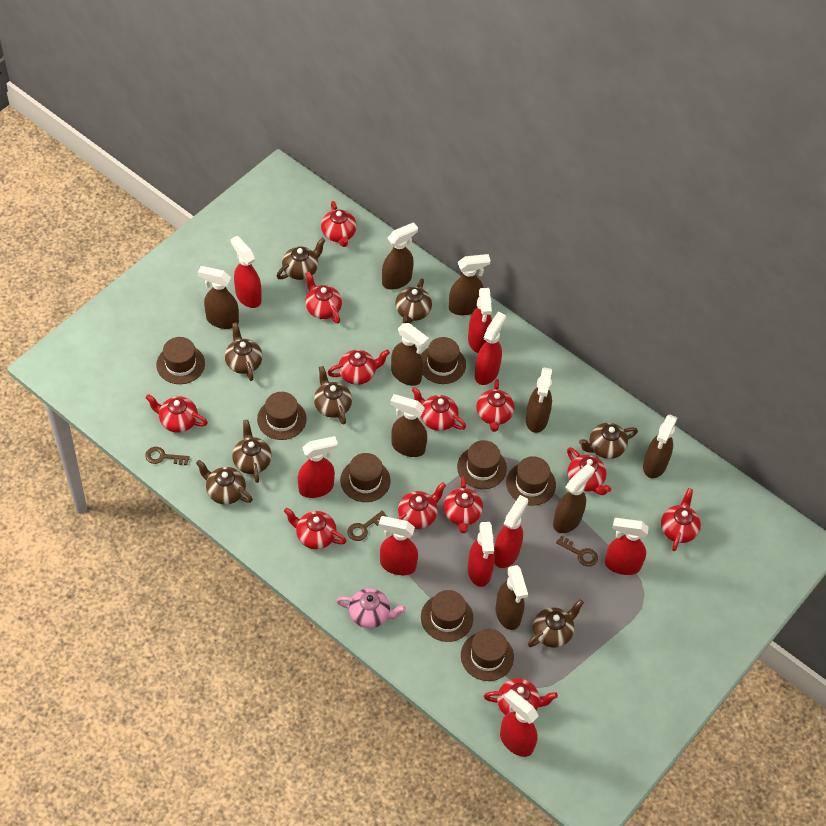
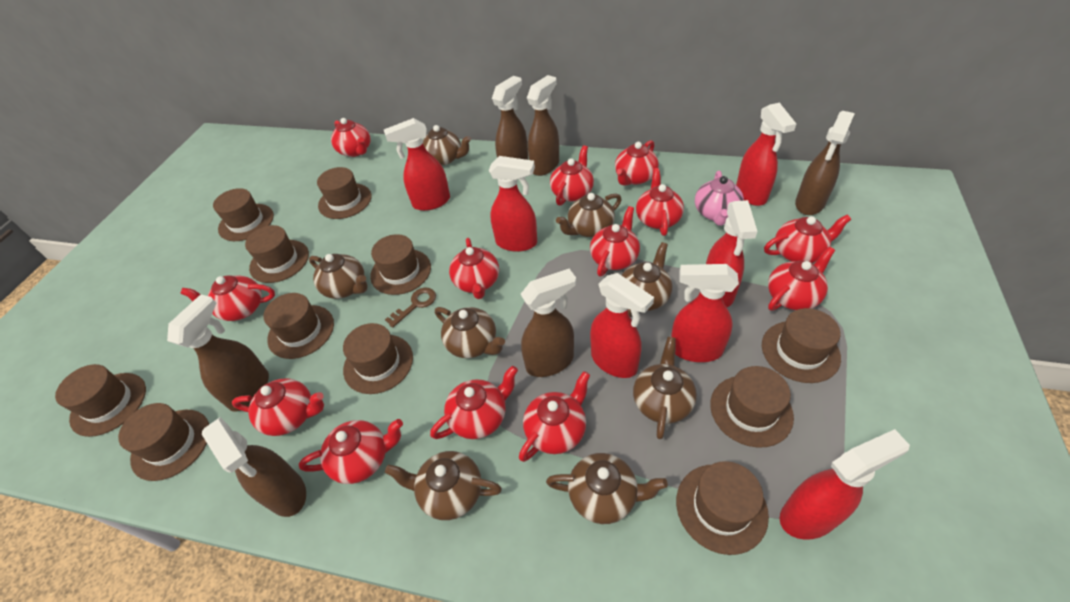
brown hat: 8 -> 11
brown key: 3 -> 1
brown spray bottle: 9 -> 6
red spray bottle: 9 -> 7
red teapot: 12 -> 13

